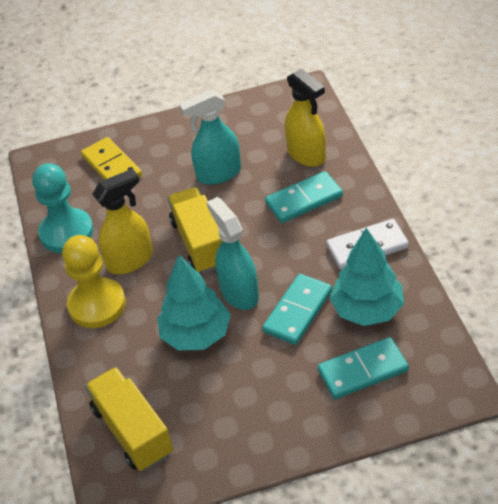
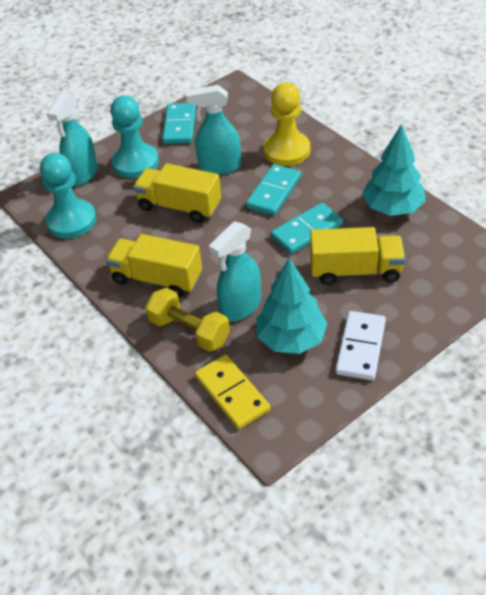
turquoise pawn: 1 -> 2
turquoise spray bottle: 2 -> 3
yellow dumbbell: 0 -> 1
yellow spray bottle: 2 -> 0
yellow truck: 2 -> 3

